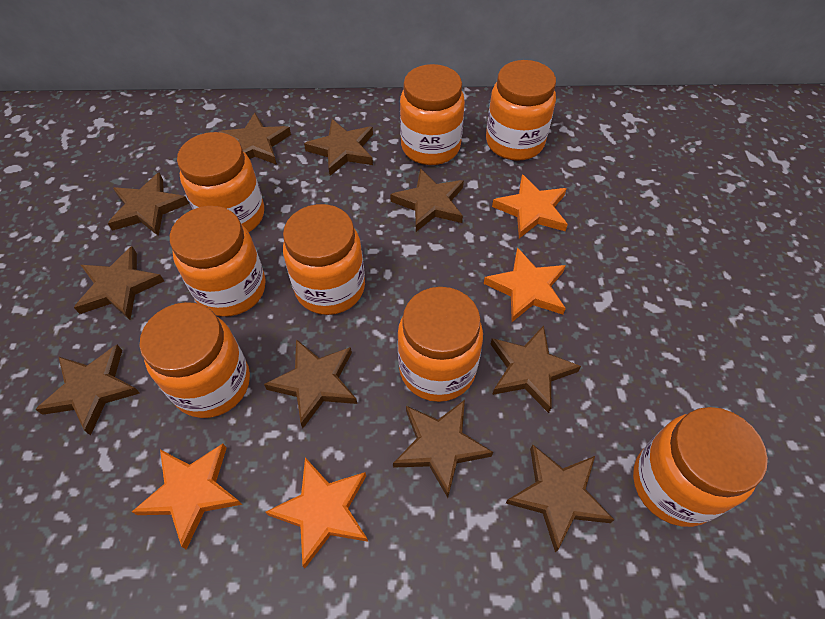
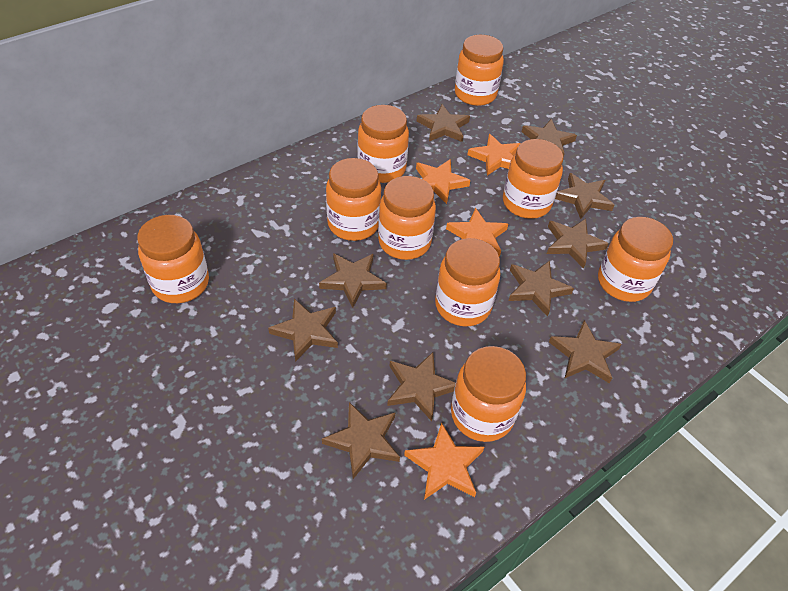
orange jar: 8 -> 9

